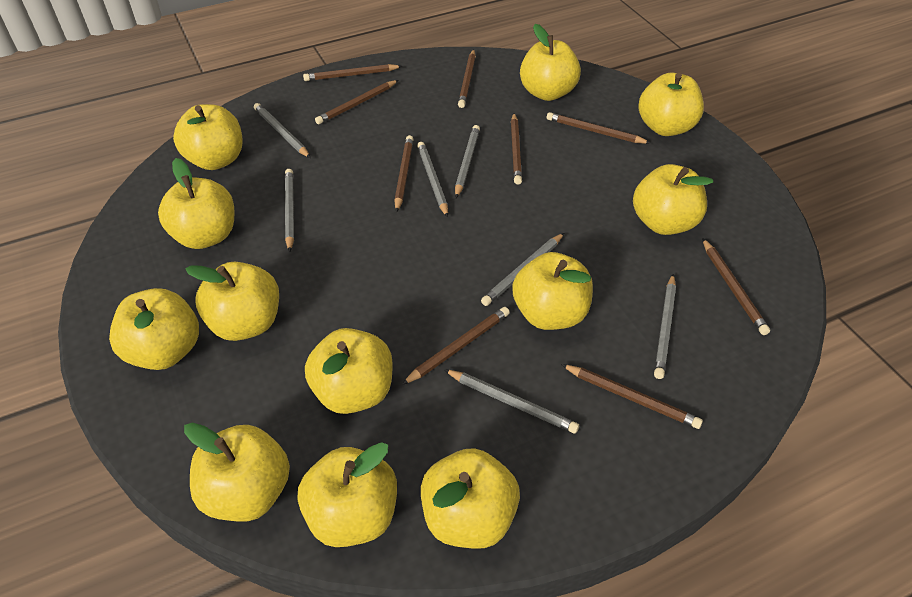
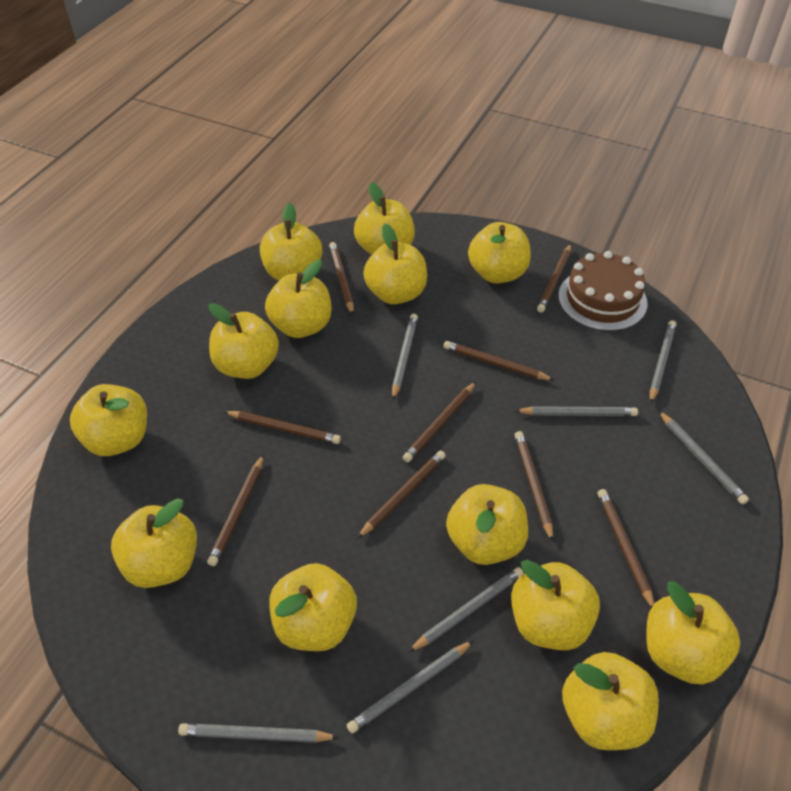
brown cake: 0 -> 1
yellow apple: 12 -> 13

